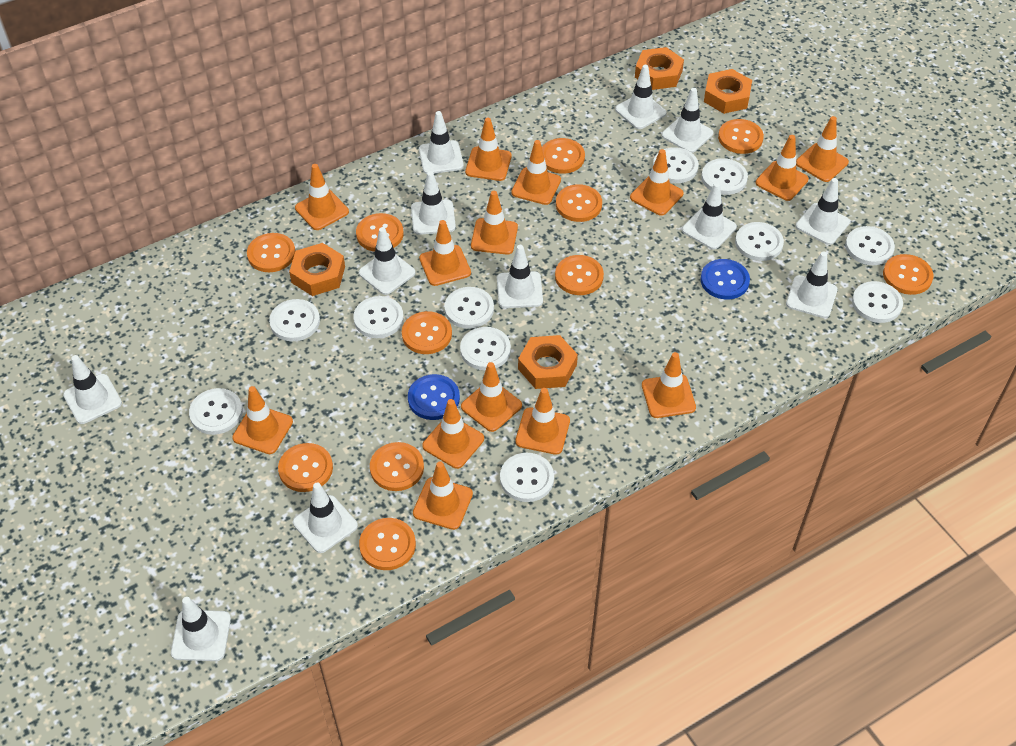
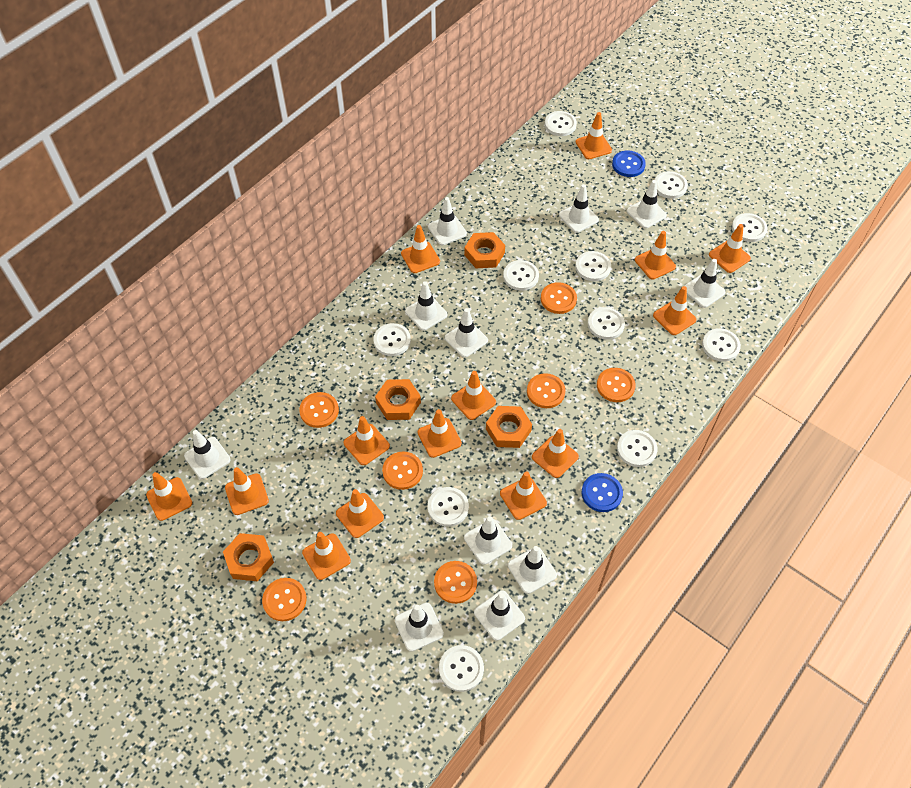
orange button: 11 -> 7
white traffic cone: 12 -> 11

